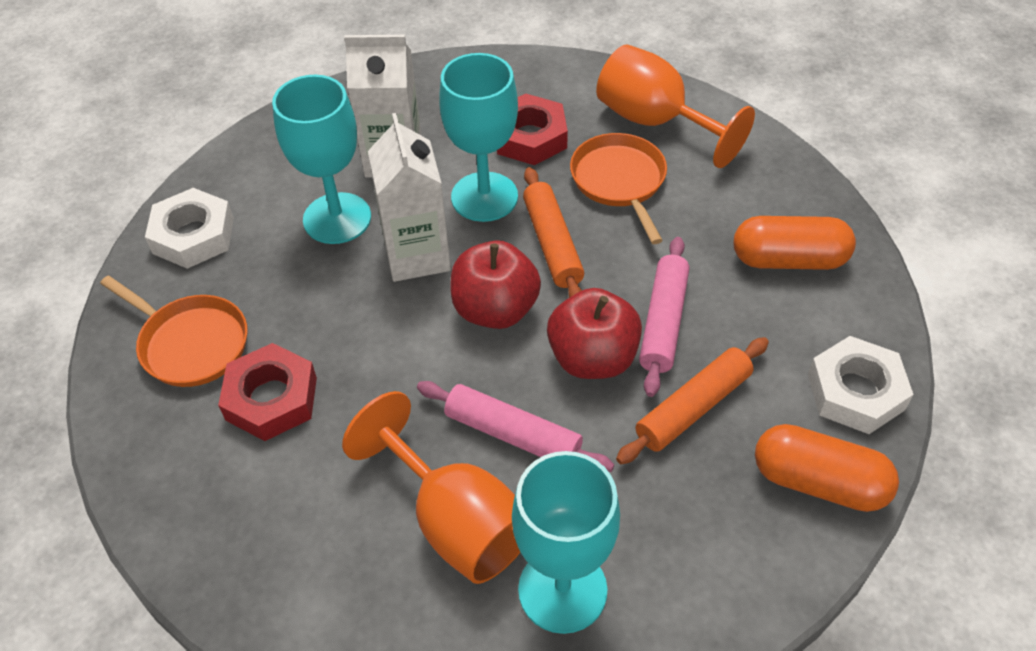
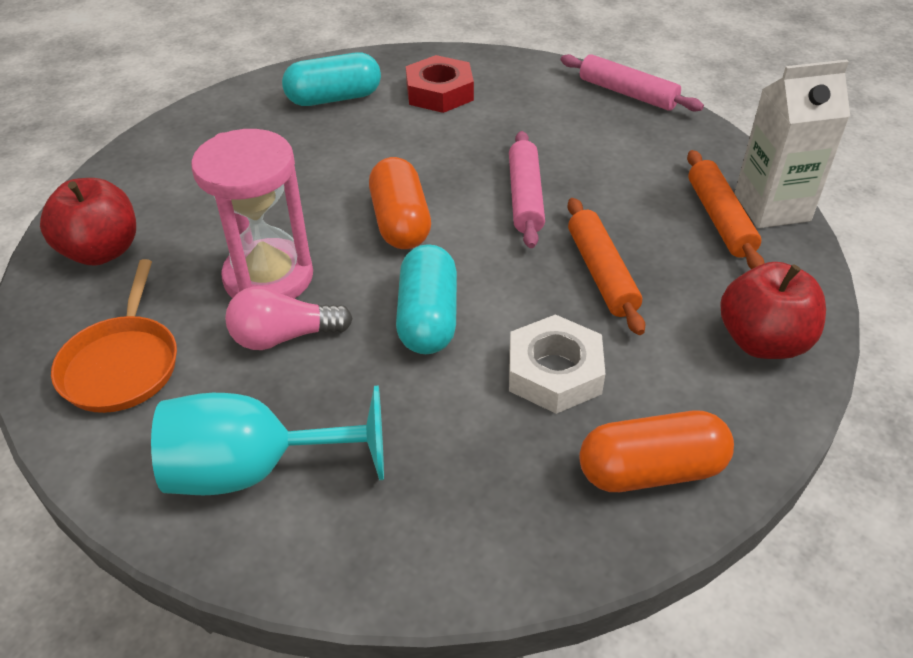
orange goblet: 2 -> 0
orange pan: 2 -> 1
pink hourglass: 0 -> 1
pink light bulb: 0 -> 1
red nut: 2 -> 1
turquoise capsule: 0 -> 2
turquoise goblet: 3 -> 1
white carton: 2 -> 1
white nut: 2 -> 1

